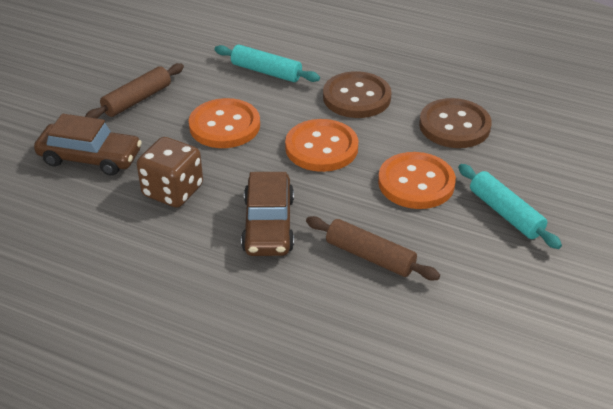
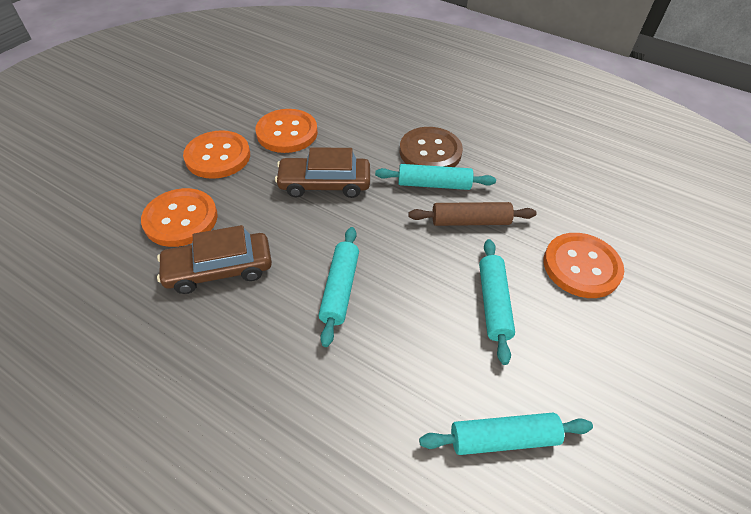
brown button: 2 -> 1
brown dice: 1 -> 0
brown rolling pin: 2 -> 1
orange button: 3 -> 4
turquoise rolling pin: 2 -> 4

